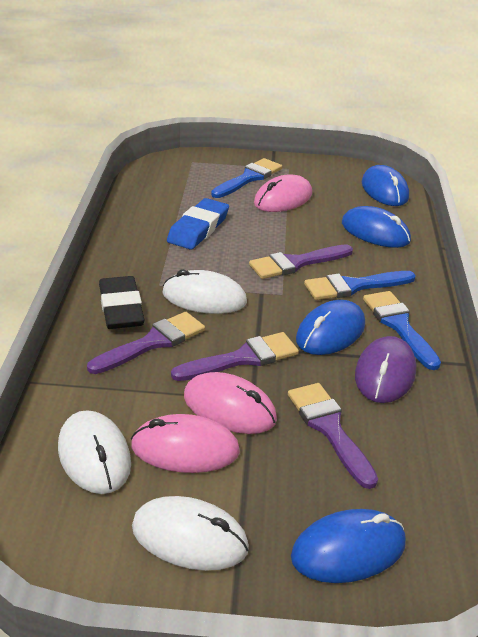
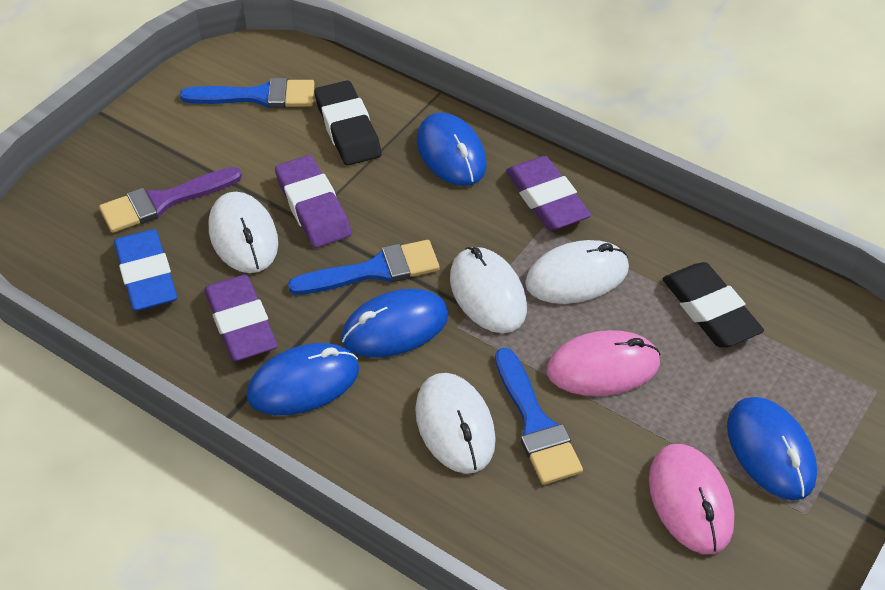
black eraser: 1 -> 2
pink mouse: 3 -> 2
purple brush: 4 -> 1
purple eraser: 0 -> 3
purple mouse: 1 -> 0
white mouse: 3 -> 4

